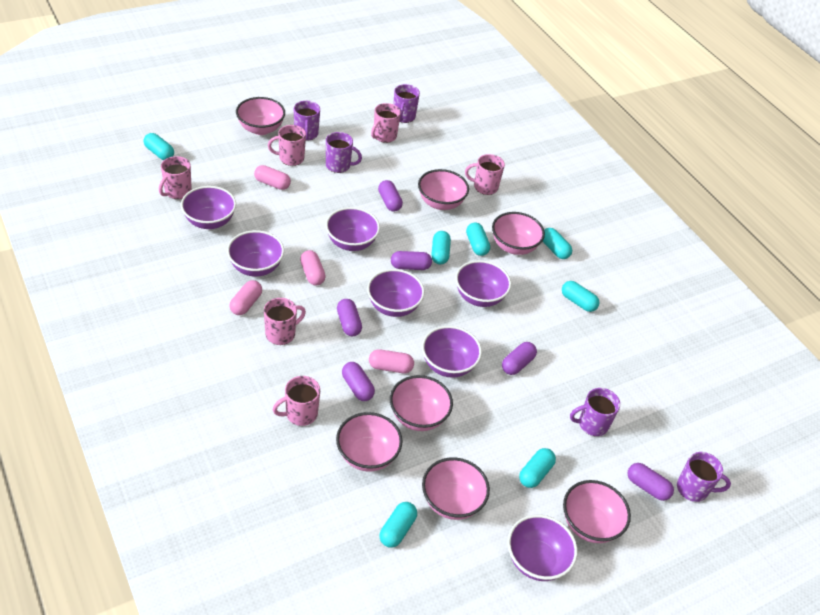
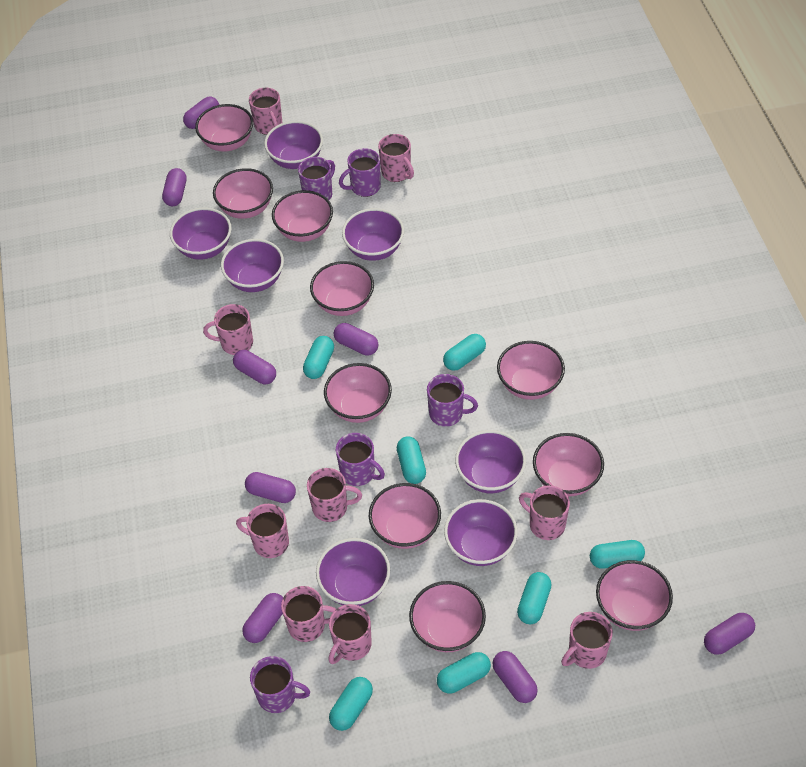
pink bowl: 7 -> 10
pink capsule: 4 -> 0
pink mug: 6 -> 9
purple capsule: 6 -> 8

